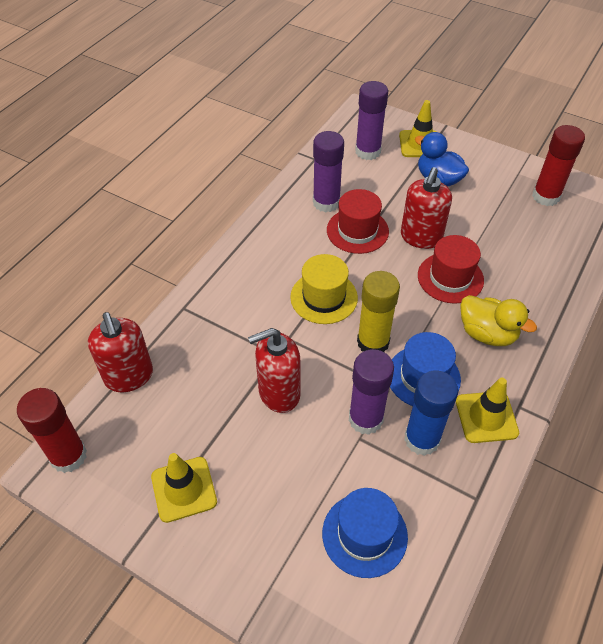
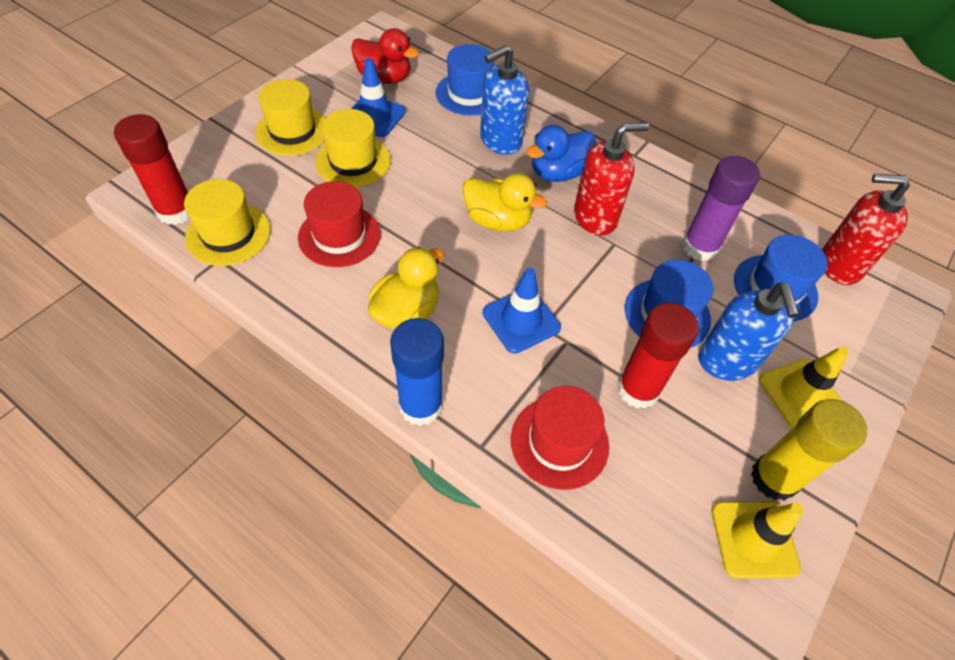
blue hat: 2 -> 3
blue soap dispenser: 0 -> 2
blue traffic cone: 0 -> 2
purple glue stick: 3 -> 1
red duck: 0 -> 1
red soap dispenser: 3 -> 2
yellow duck: 1 -> 2
yellow hat: 1 -> 3
yellow traffic cone: 3 -> 2

